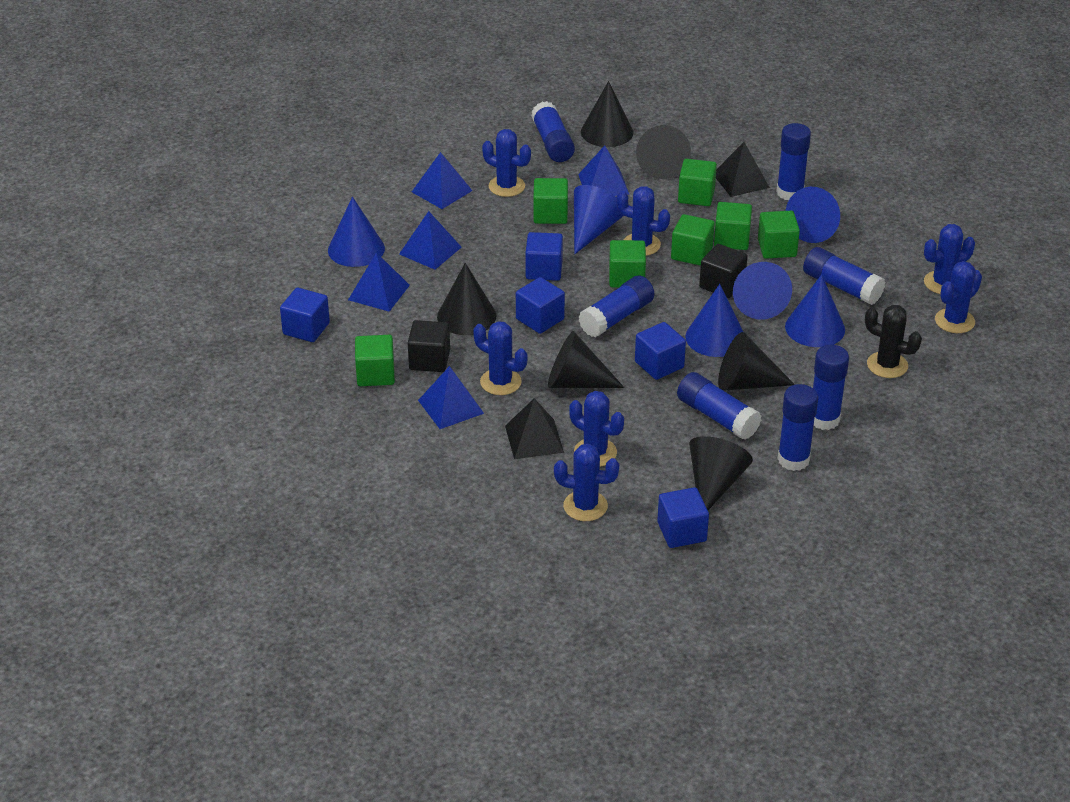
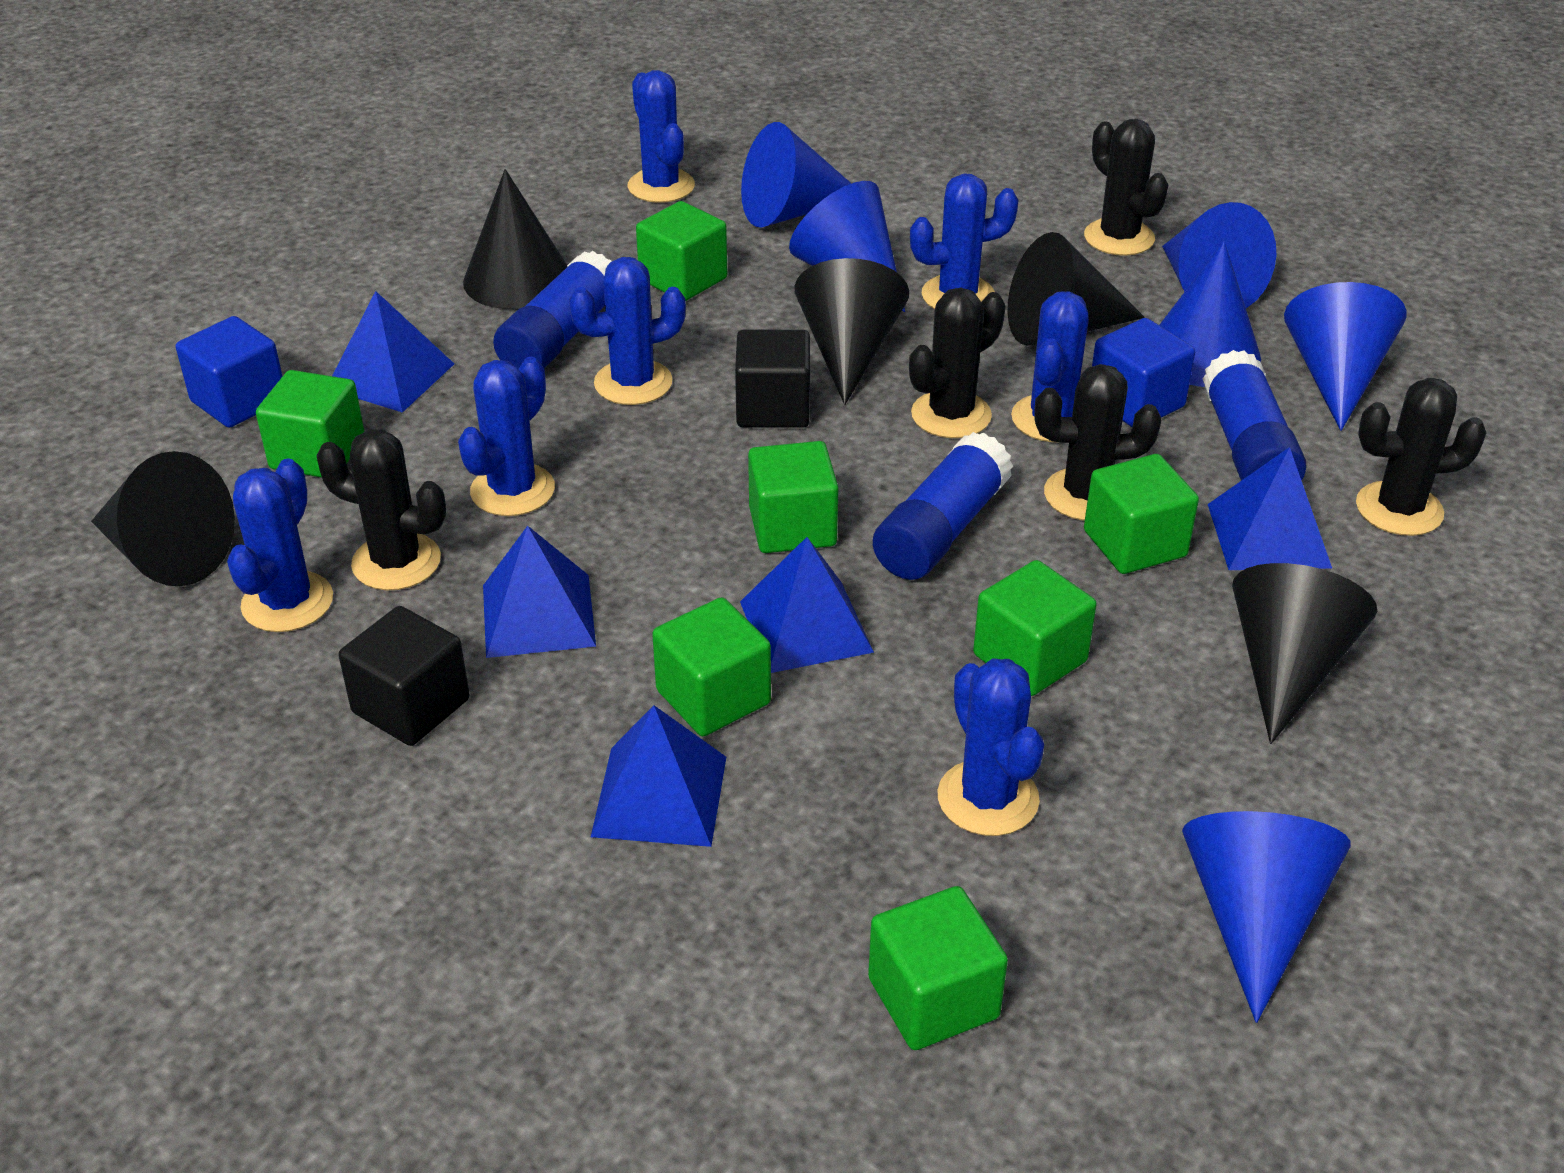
black cactus: 1 -> 5
black cone: 6 -> 5
black pyramid: 2 -> 0
blue cube: 5 -> 2
blue glue stick: 7 -> 3

